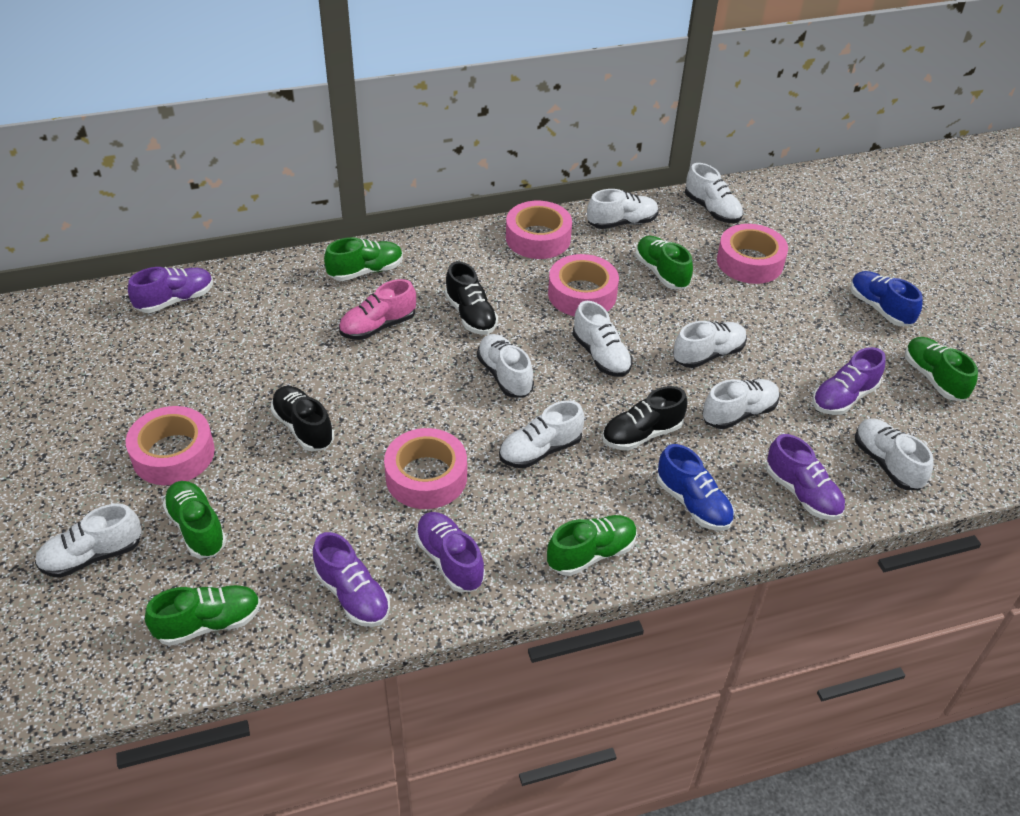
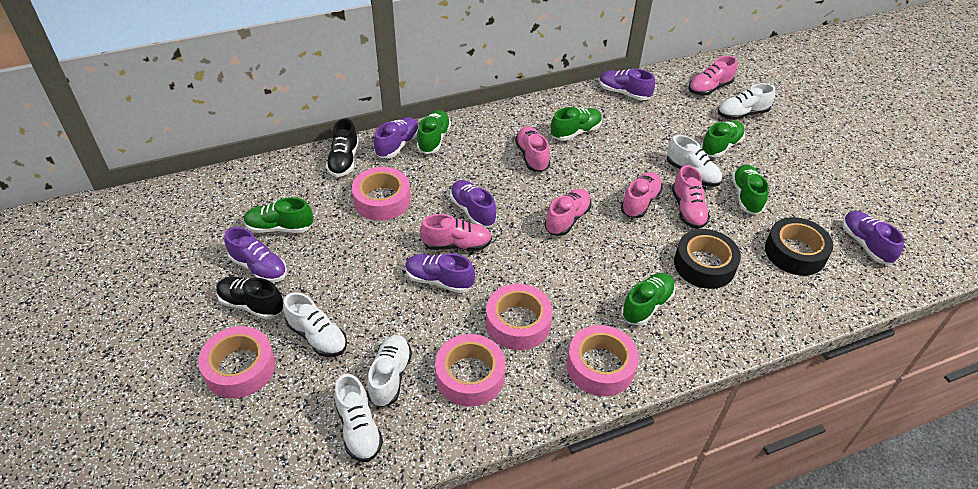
black shoe: 3 -> 2
black tape: 0 -> 2
blue shoe: 2 -> 0
pink shoe: 1 -> 6
purple shoe: 5 -> 6
white shoe: 9 -> 5

